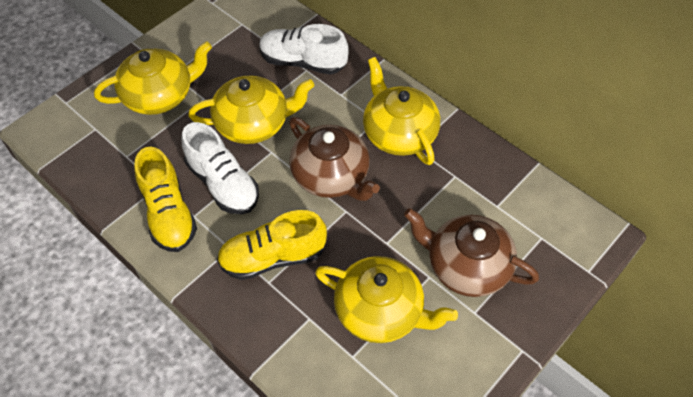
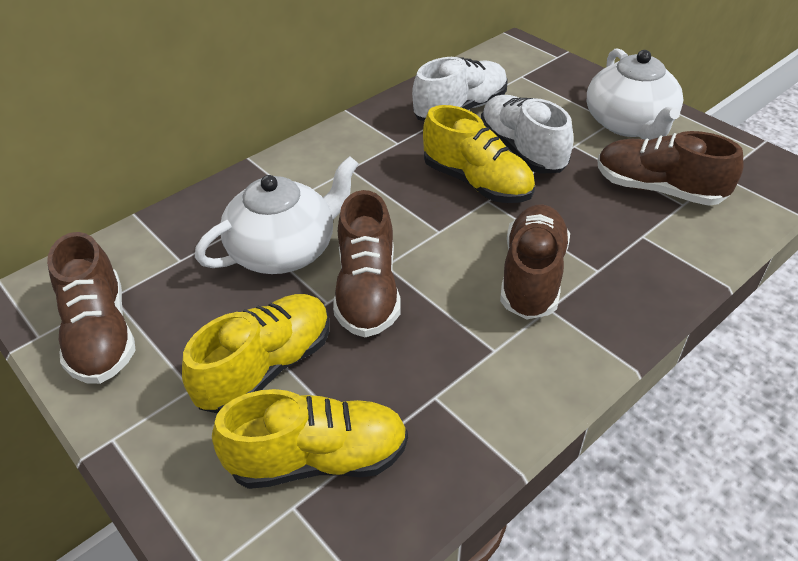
brown shoe: 0 -> 4
brown teapot: 2 -> 0
white teapot: 0 -> 2
yellow shoe: 2 -> 3
yellow teapot: 4 -> 0

